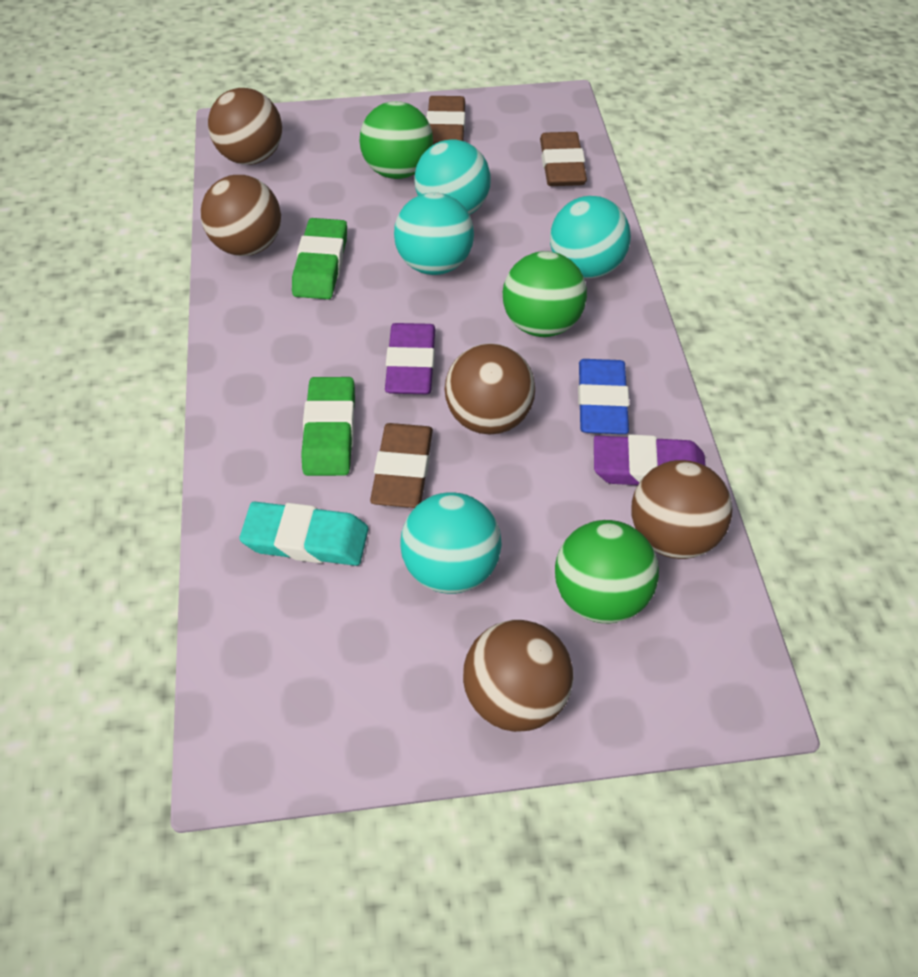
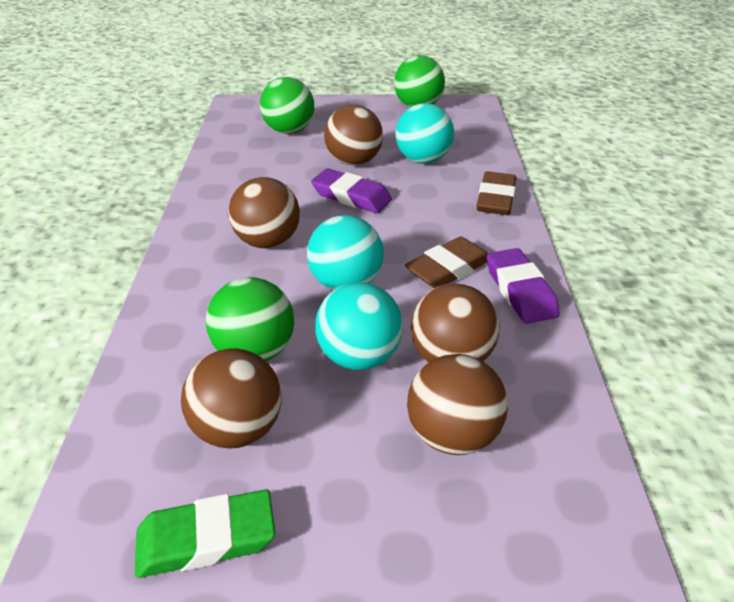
blue eraser: 1 -> 0
brown eraser: 3 -> 2
green eraser: 2 -> 1
turquoise ball: 4 -> 3
turquoise eraser: 1 -> 0

